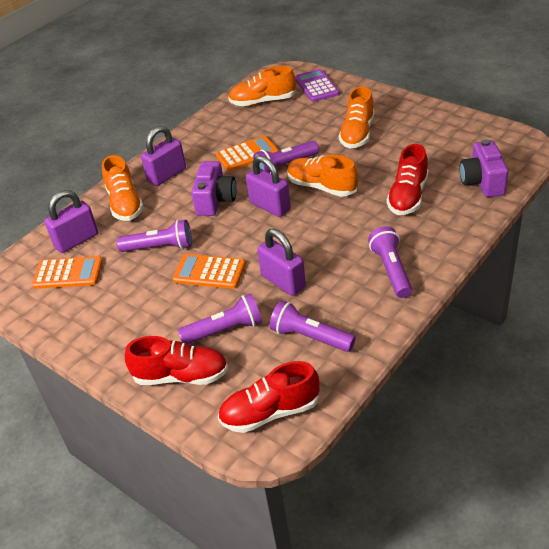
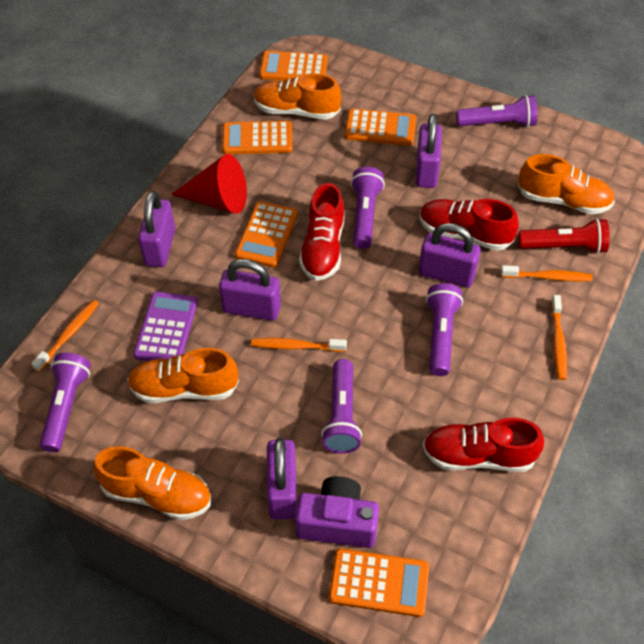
orange calculator: 3 -> 5
orange toothbrush: 0 -> 4
purple camera: 2 -> 1
purple padlock: 4 -> 5
red cone: 0 -> 1
red flashlight: 0 -> 1

